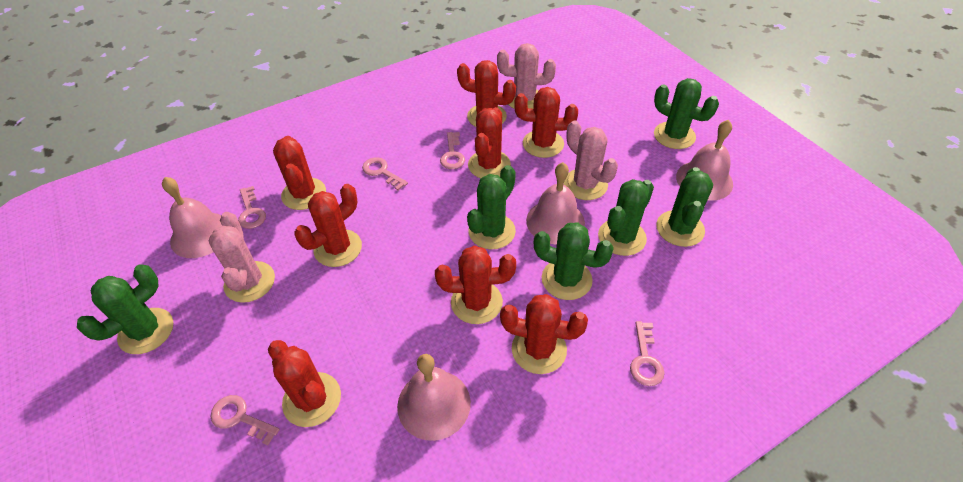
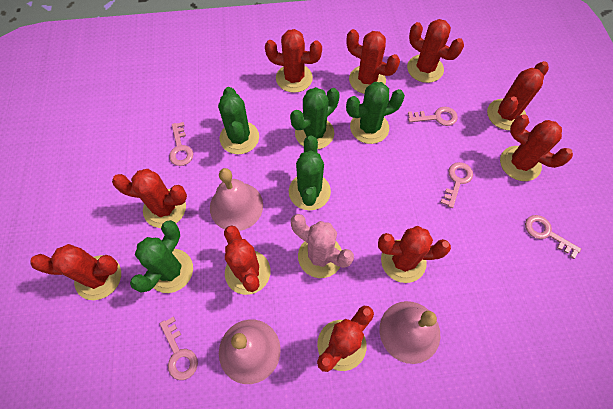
green cactus: 6 -> 5
pink bell: 4 -> 3
pink cactus: 3 -> 1
red cactus: 8 -> 10

